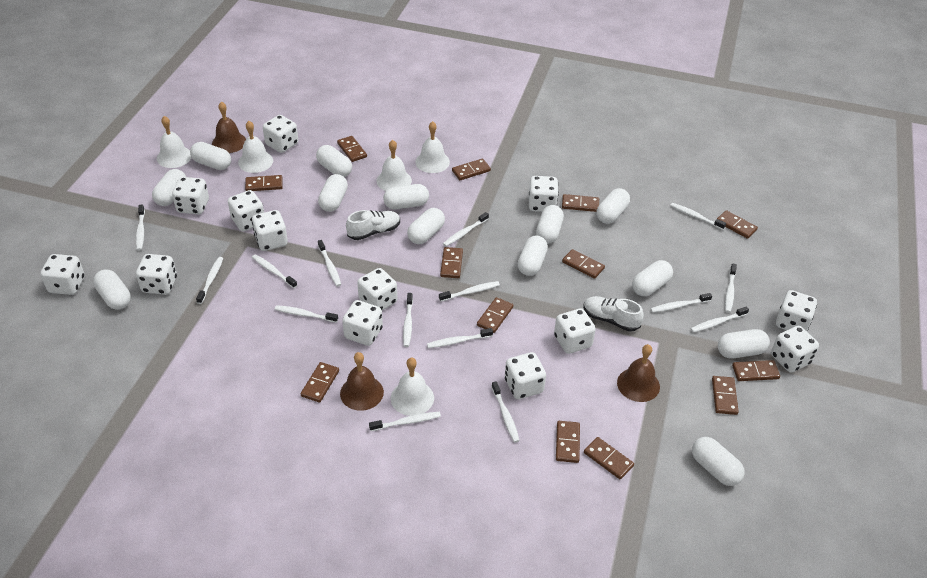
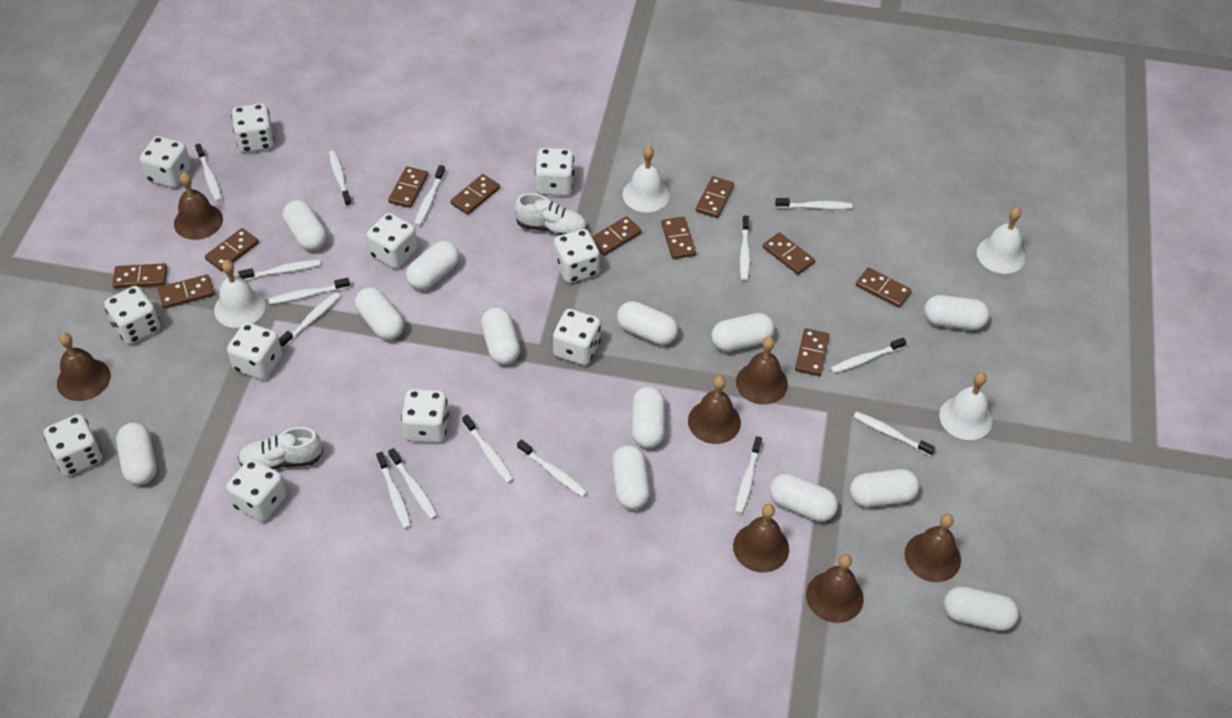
brown bell: 3 -> 7
brown domino: 13 -> 11
white bell: 5 -> 4
white dice: 13 -> 11

